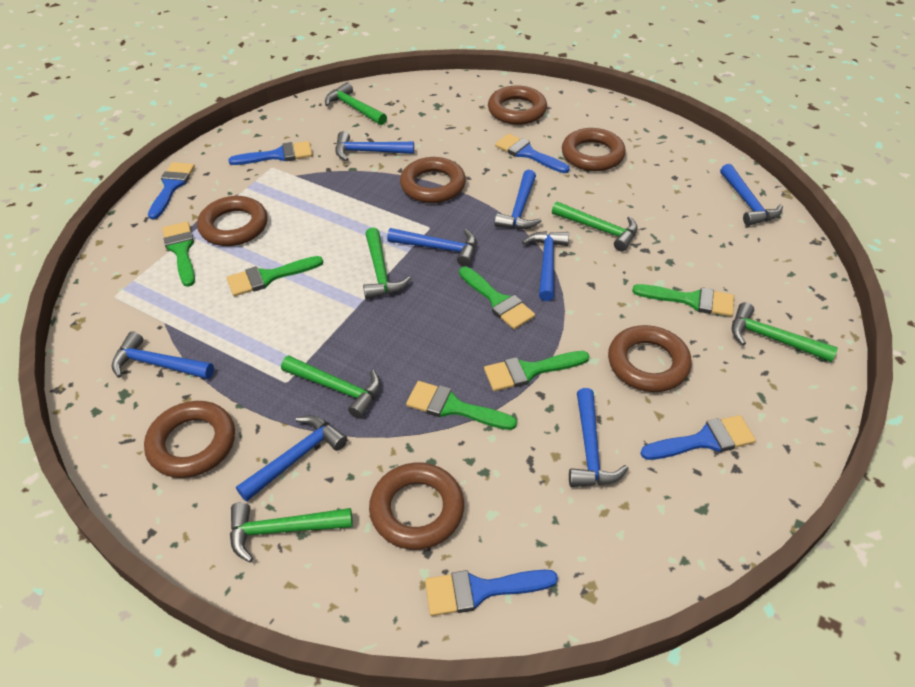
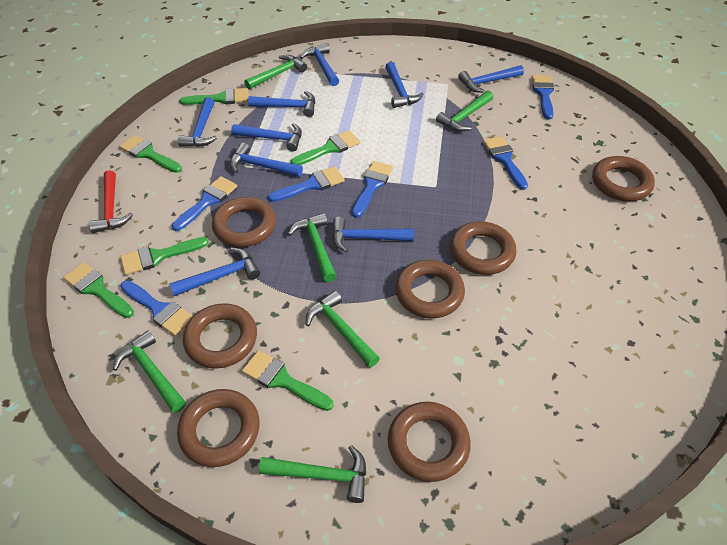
blue brush: 5 -> 6
blue hammer: 8 -> 9
red hammer: 0 -> 1

